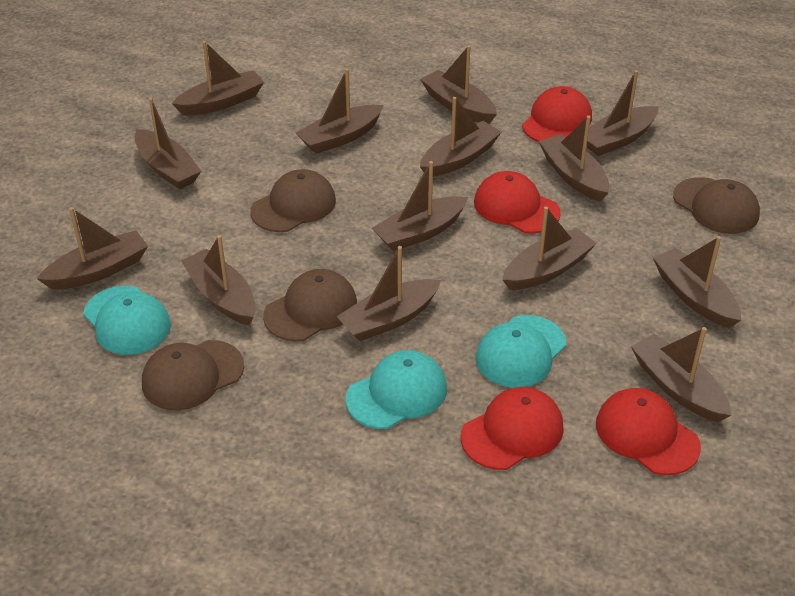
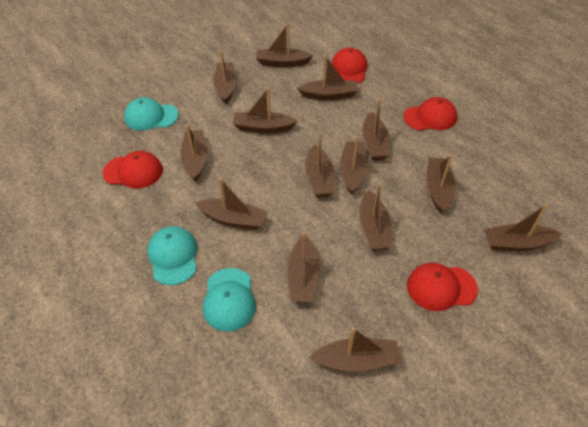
brown cap: 4 -> 0

